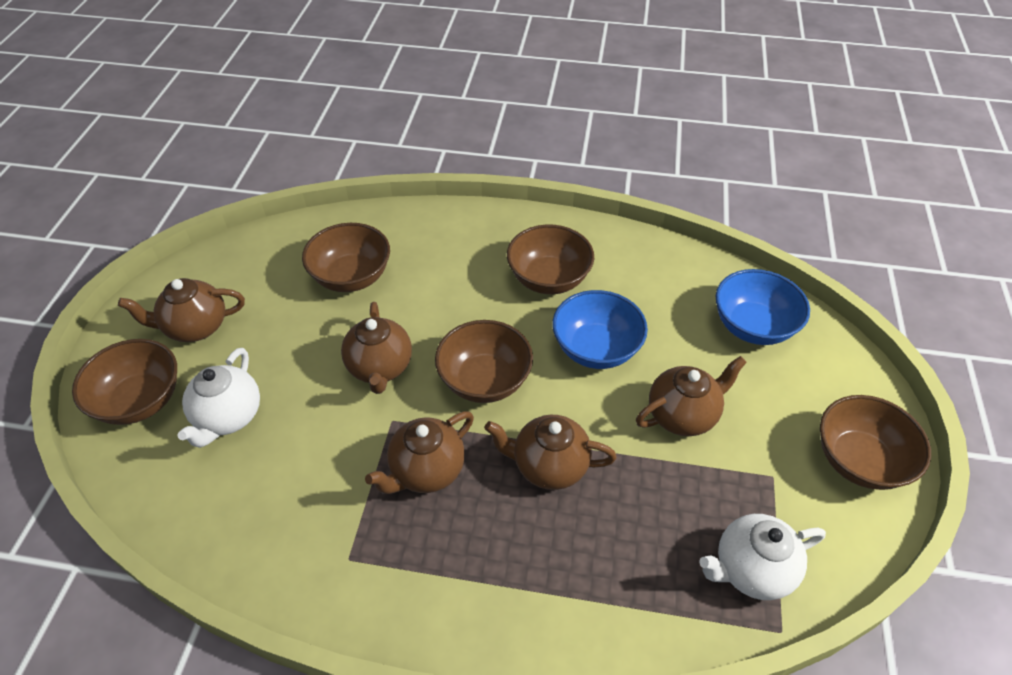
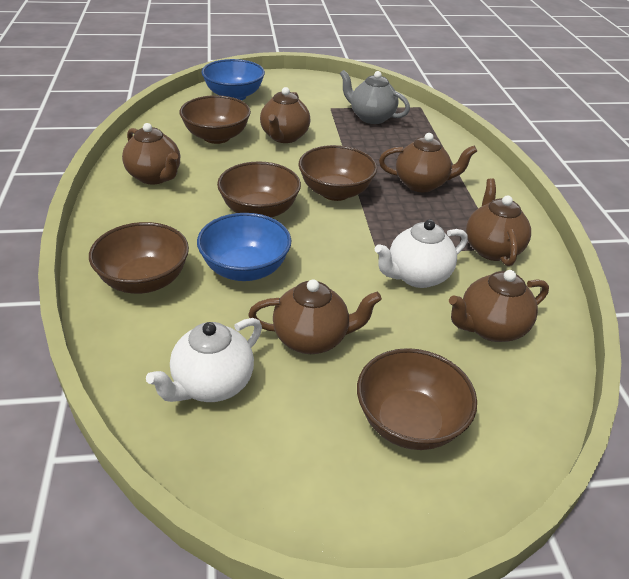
brown teapot: 5 -> 6
grey teapot: 0 -> 1

